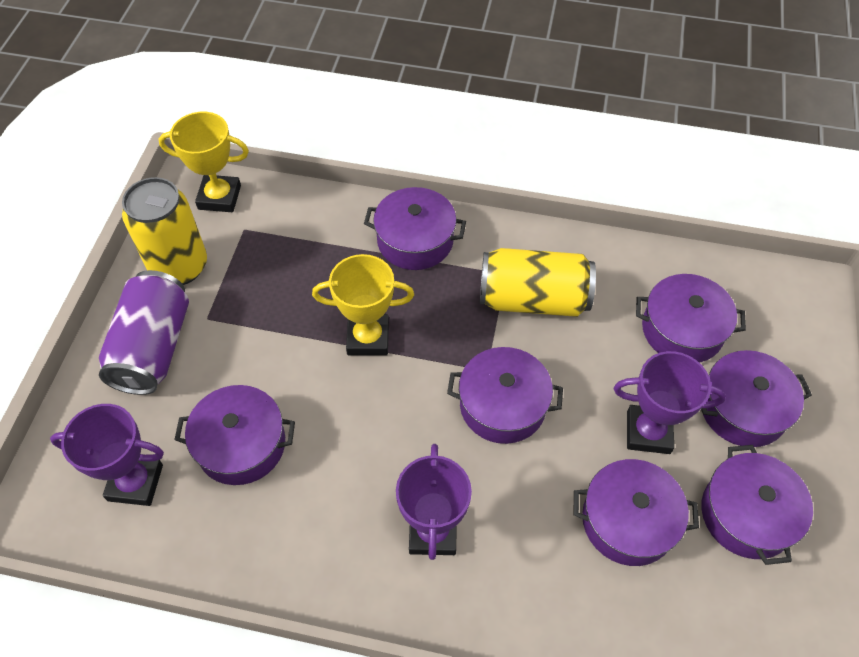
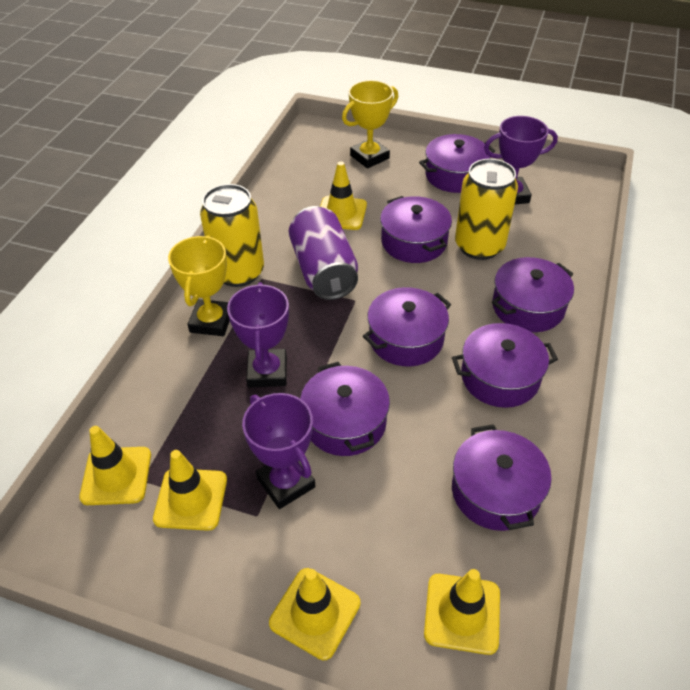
yellow traffic cone: 0 -> 5

